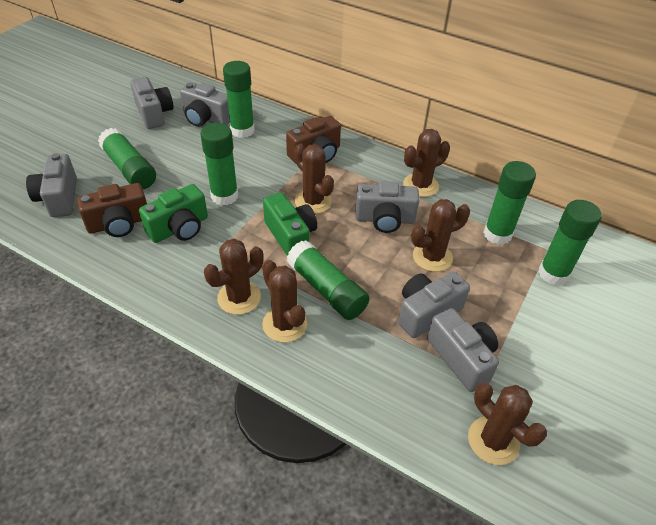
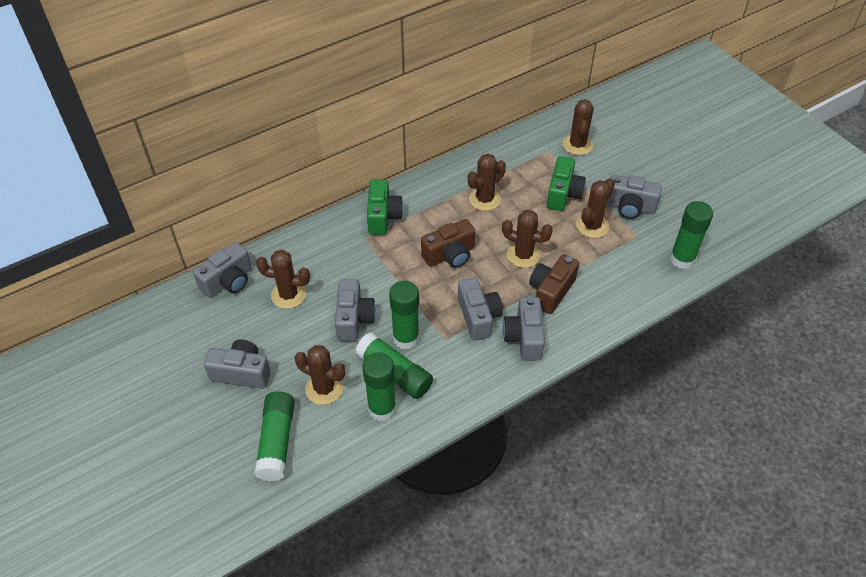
green glue stick: 6 -> 5

